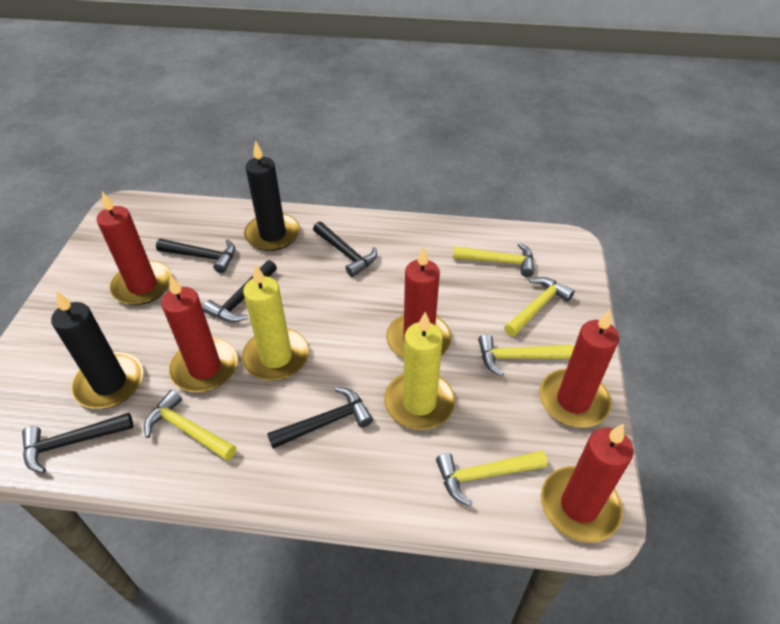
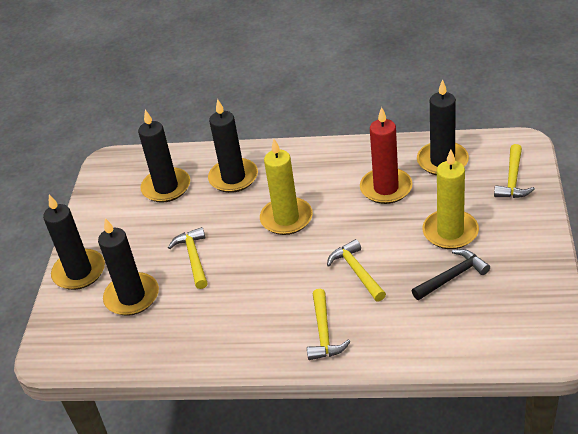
black candle: 2 -> 5
black hammer: 5 -> 1
red candle: 5 -> 1
yellow hammer: 5 -> 4

